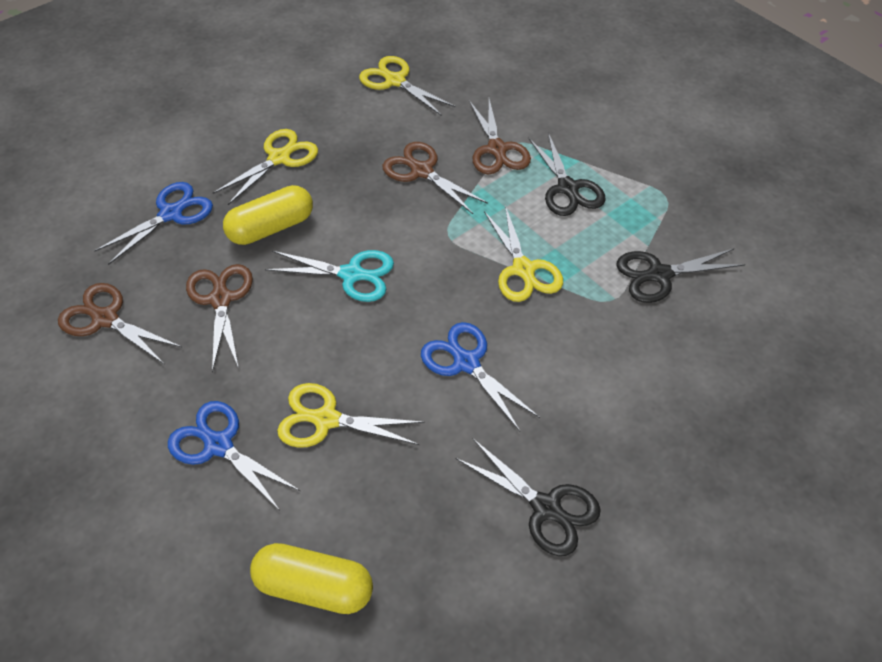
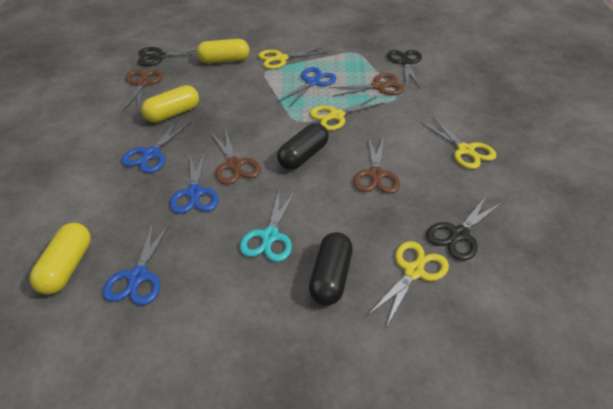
black capsule: 0 -> 2
blue scissors: 3 -> 4
yellow capsule: 2 -> 3

